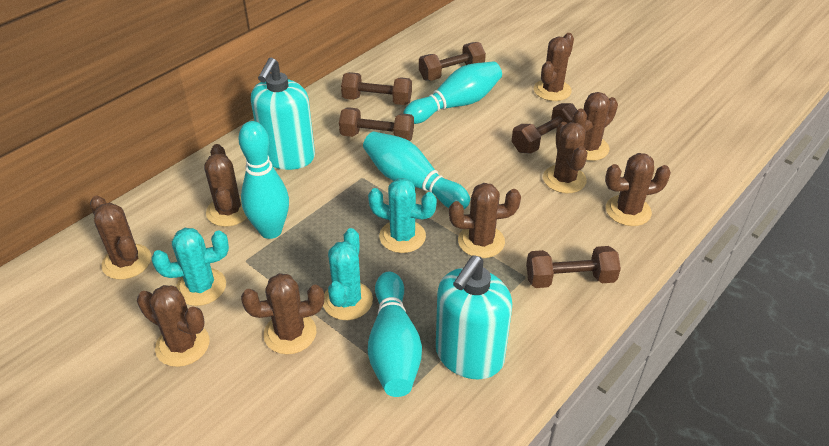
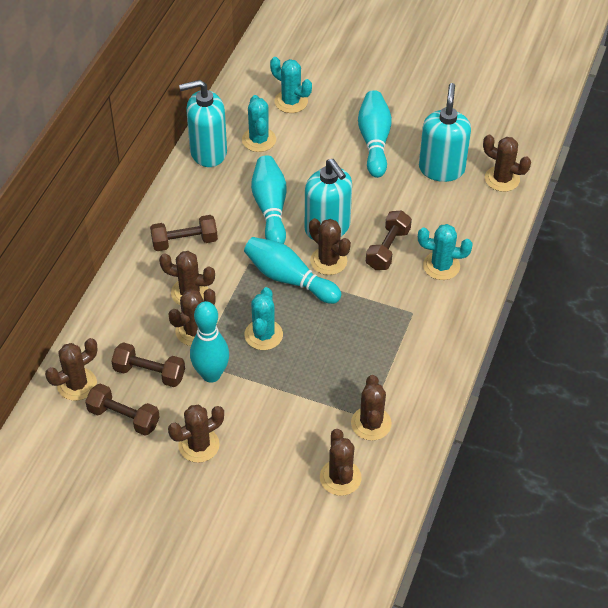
brown cactus: 9 -> 8
brown dumbbell: 5 -> 4
turquoise cactus: 3 -> 4
turquoise soap dispenser: 2 -> 3

